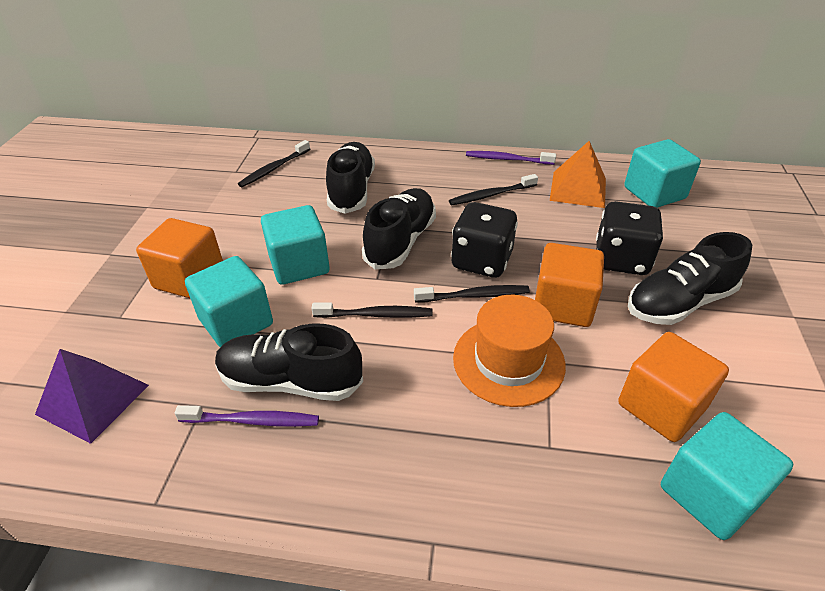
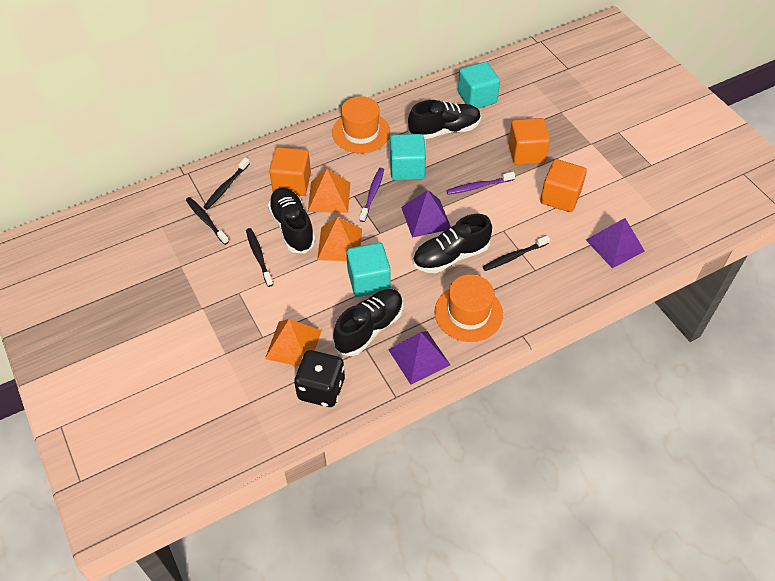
black dice: 2 -> 1
orange hat: 1 -> 2
orange pyramid: 1 -> 3
purple pyramid: 1 -> 3
turquoise cube: 4 -> 3

